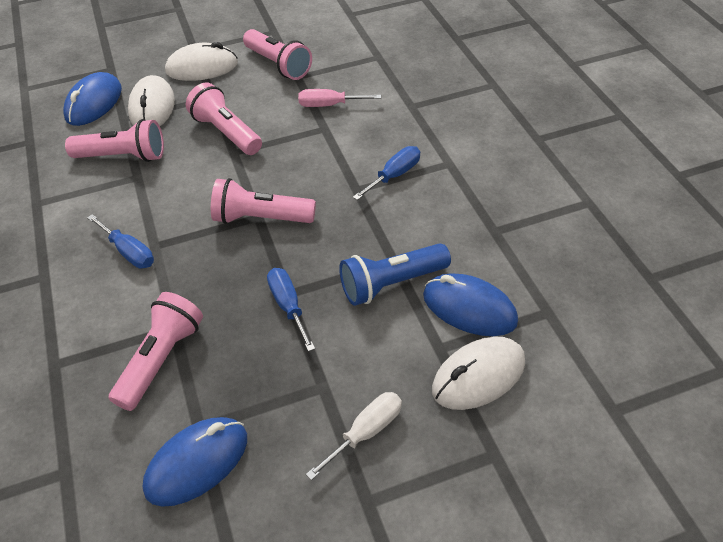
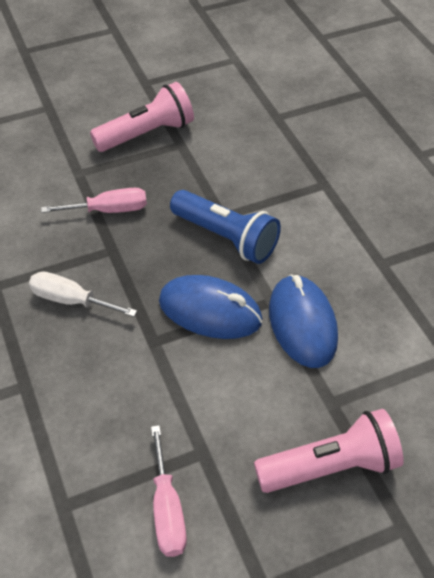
blue mouse: 3 -> 2
blue screwdriver: 3 -> 0
pink flashlight: 5 -> 2
pink screwdriver: 1 -> 2
white mouse: 3 -> 0

